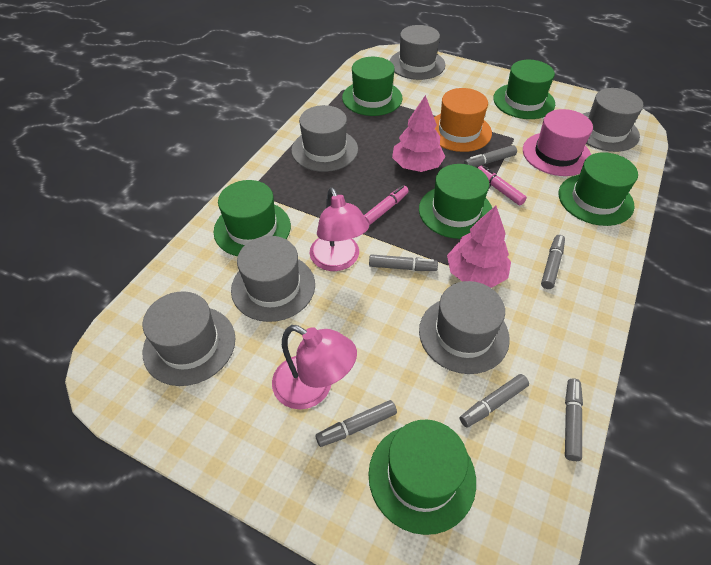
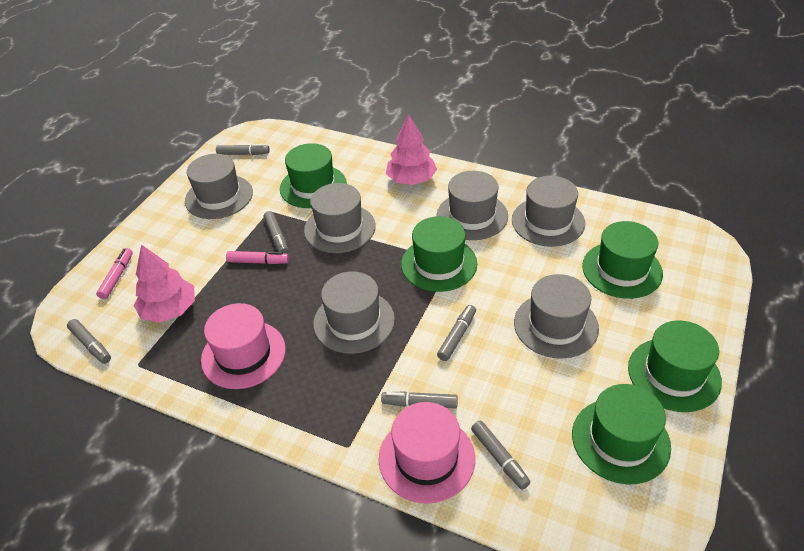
green hat: 6 -> 5
orange hat: 1 -> 0
pink hat: 1 -> 2
pink lamp: 2 -> 0

